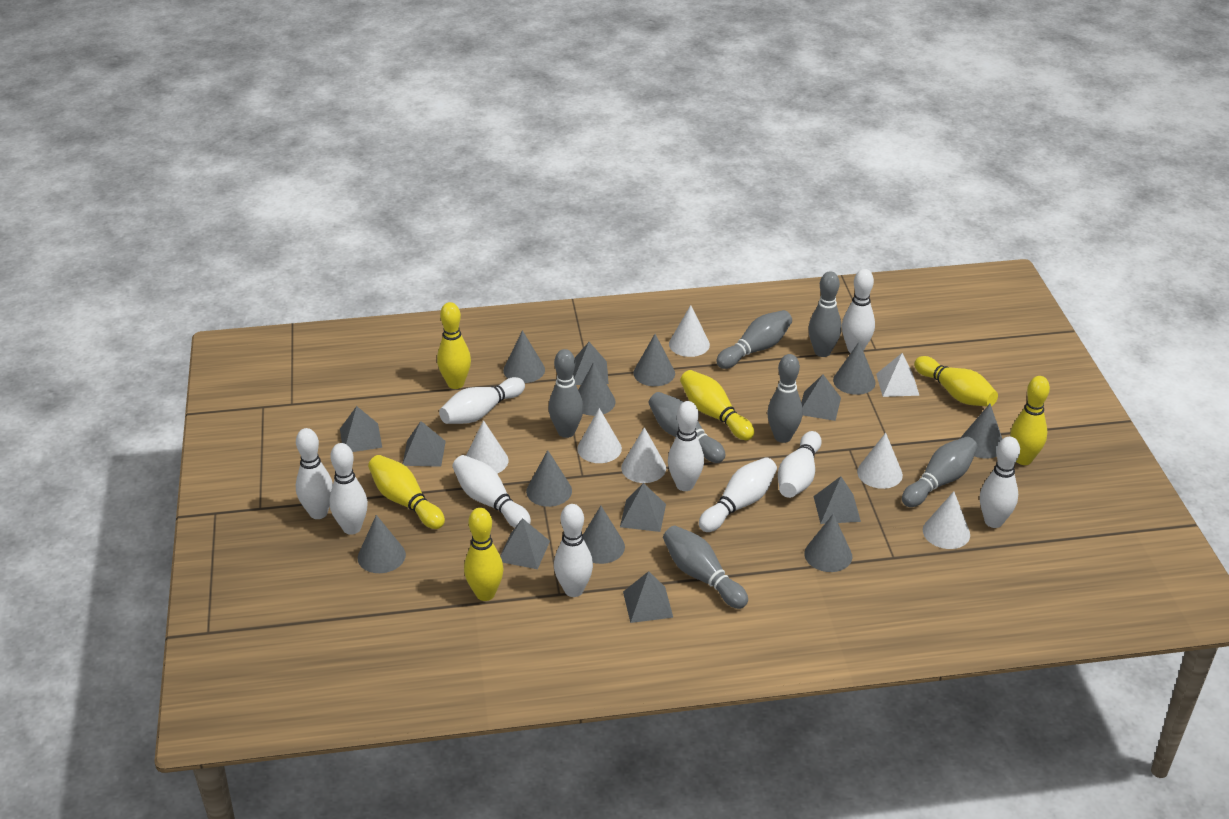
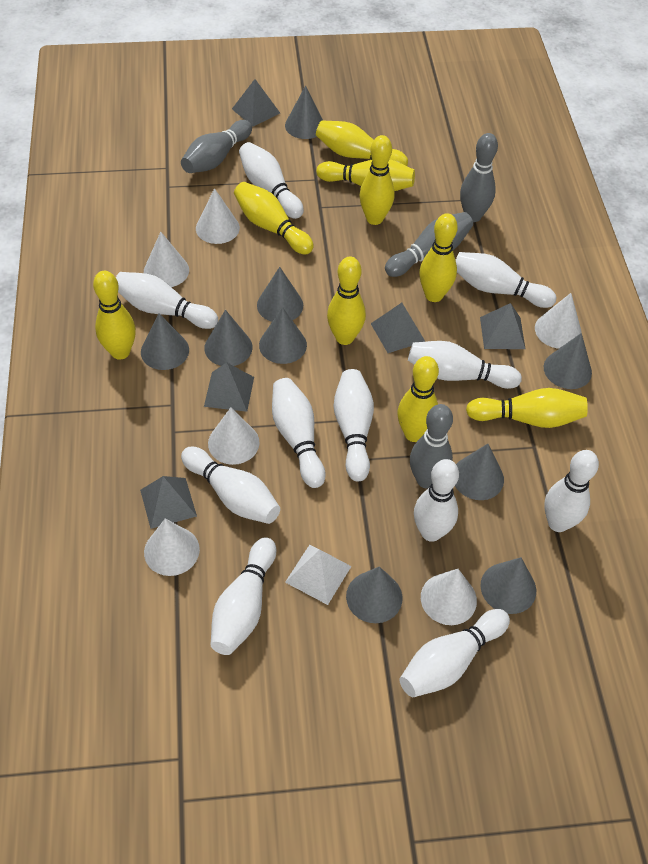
grey bowling pin: 7 -> 4
grey pyramid: 8 -> 5
white bowling pin: 10 -> 11
yellow bowling pin: 6 -> 9

